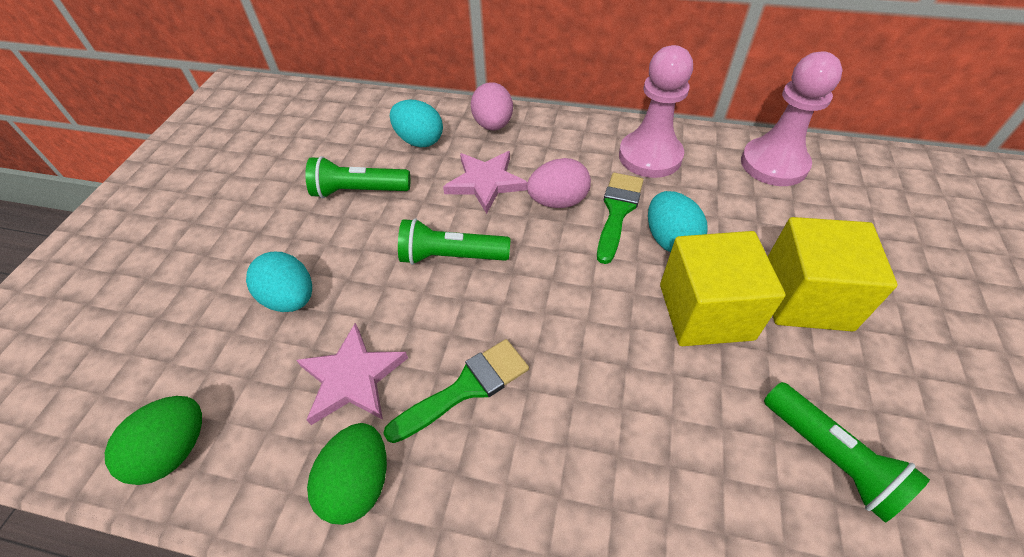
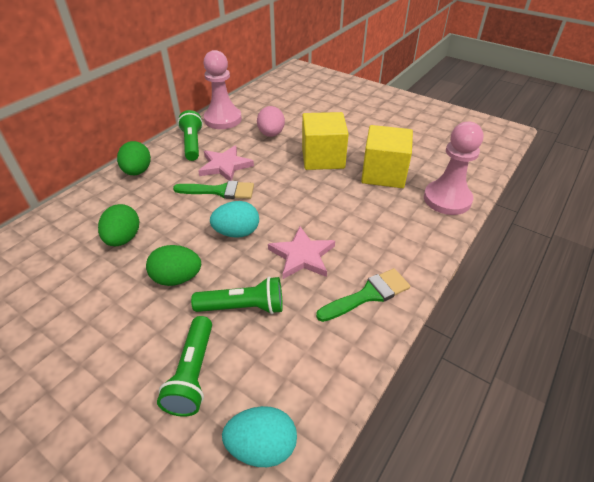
green egg: 2 -> 3
pink egg: 2 -> 1
turquoise egg: 3 -> 2

